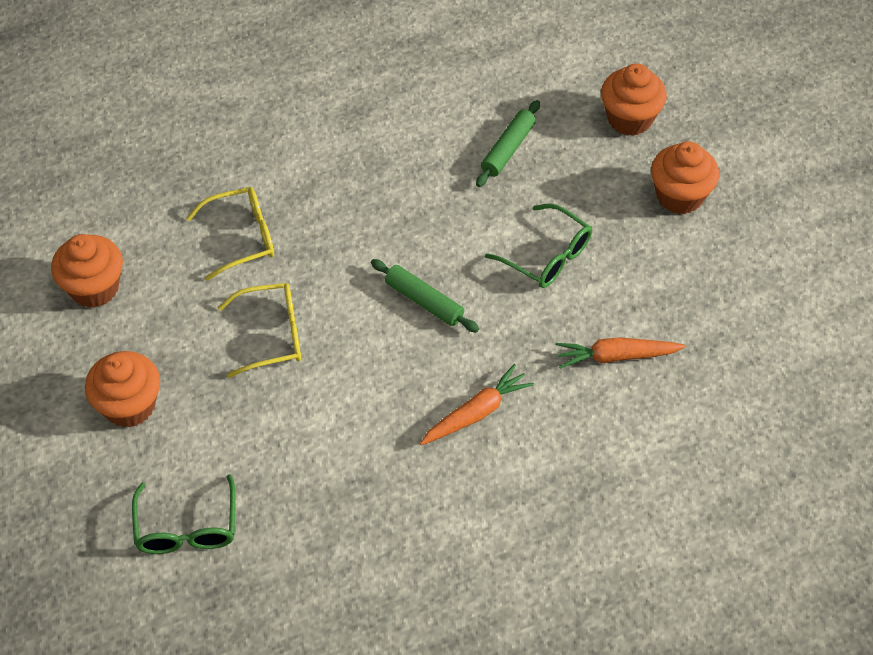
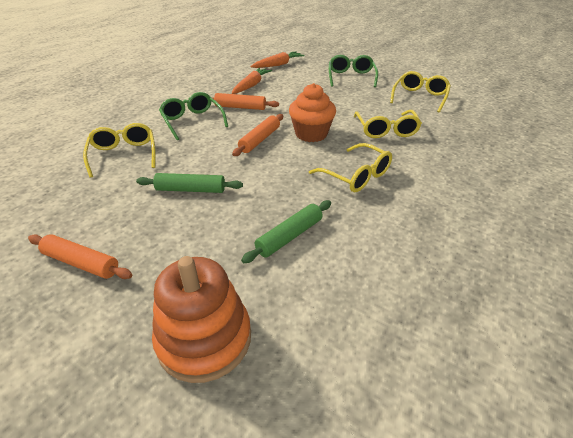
orange cupcake: 4 -> 1
orange rolling pin: 0 -> 3
orange stacking toy: 0 -> 1
yellow glasses: 2 -> 4

